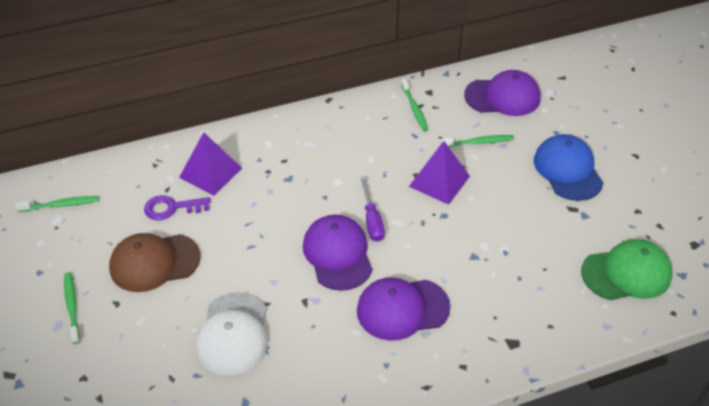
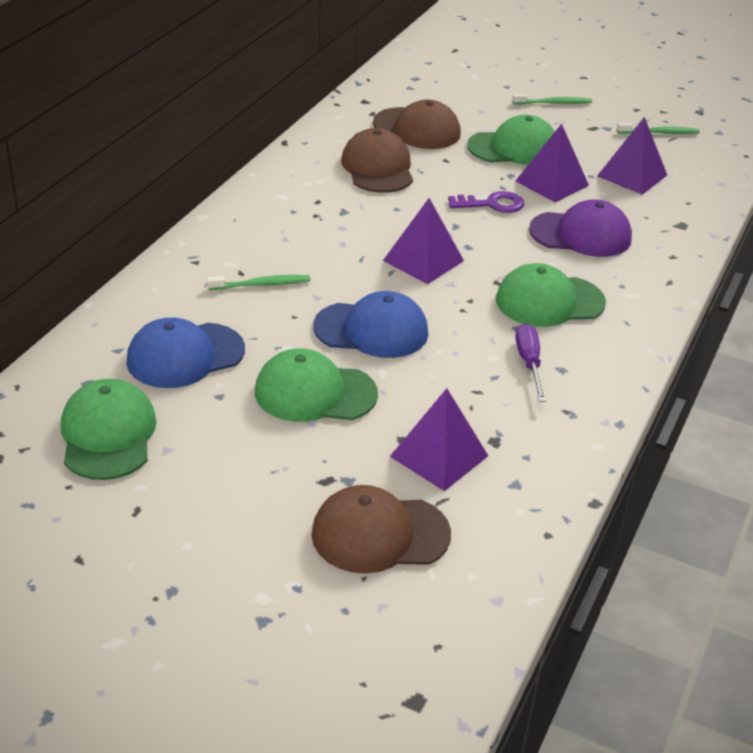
blue cap: 1 -> 2
brown cap: 1 -> 3
green cap: 1 -> 4
green toothbrush: 4 -> 3
purple cap: 3 -> 1
purple pyramid: 2 -> 4
white cap: 1 -> 0

